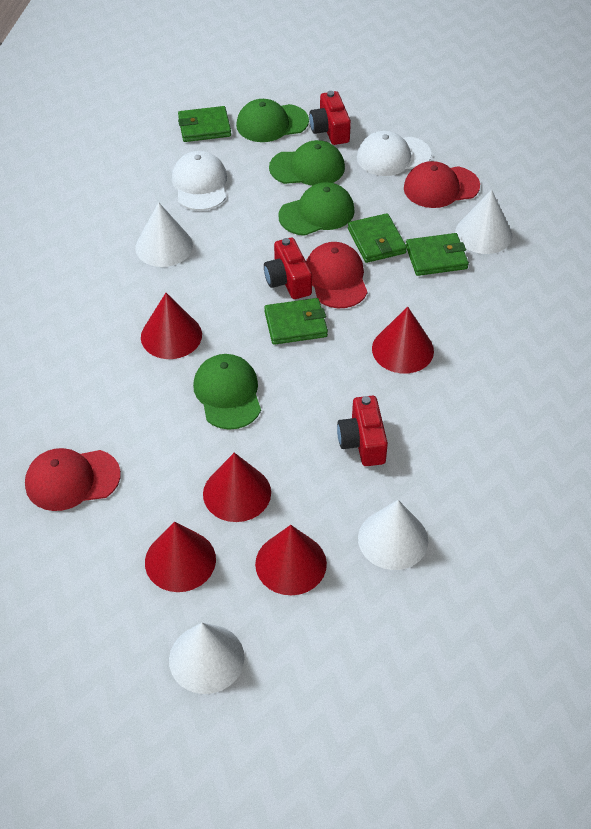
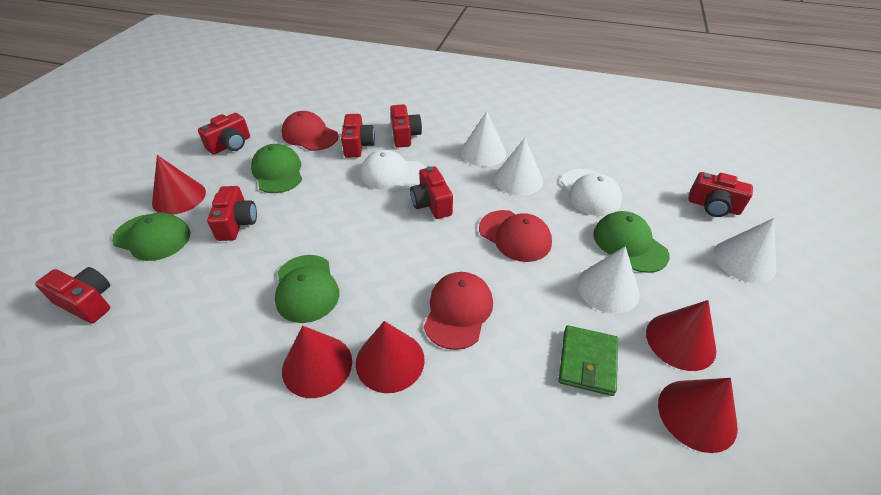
green wallet: 4 -> 1
red camera: 3 -> 7

